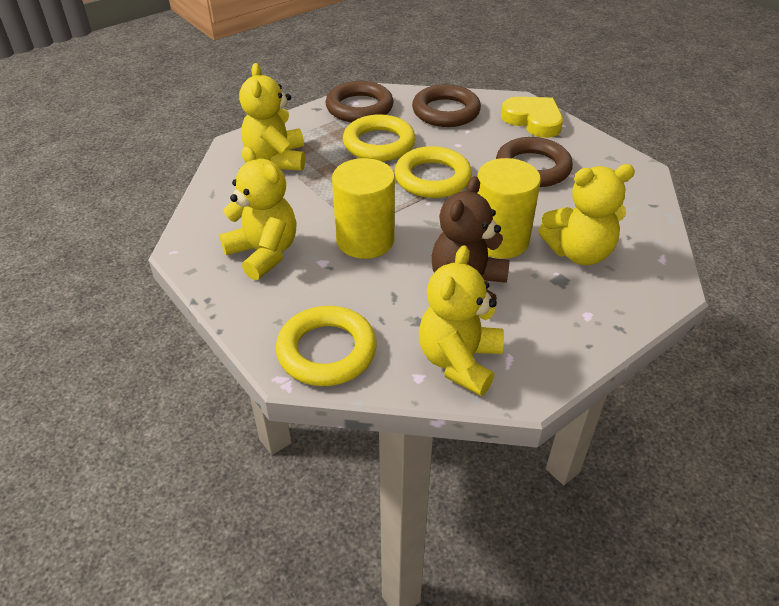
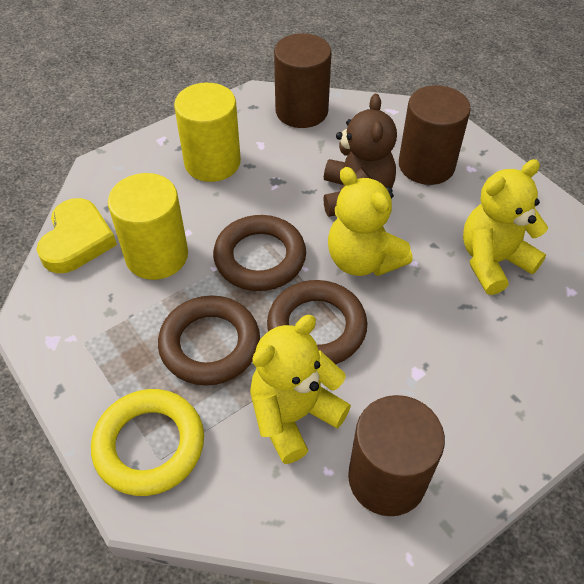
brown cylinder: 0 -> 3
yellow ring: 3 -> 1
yellow teddy bear: 4 -> 3

